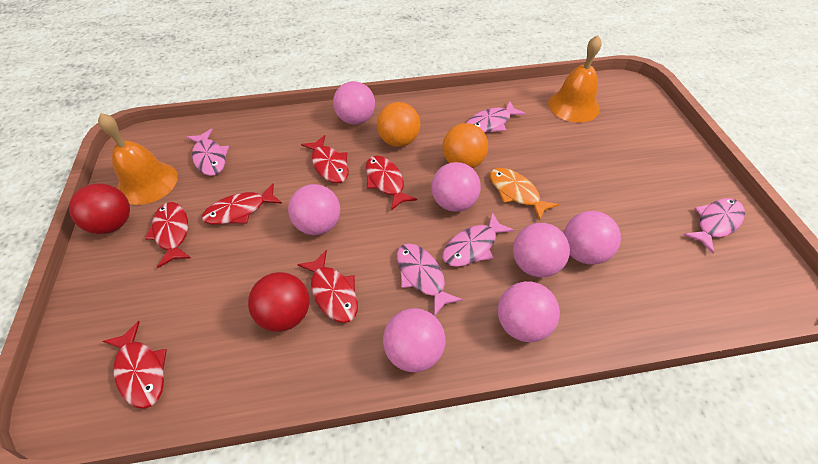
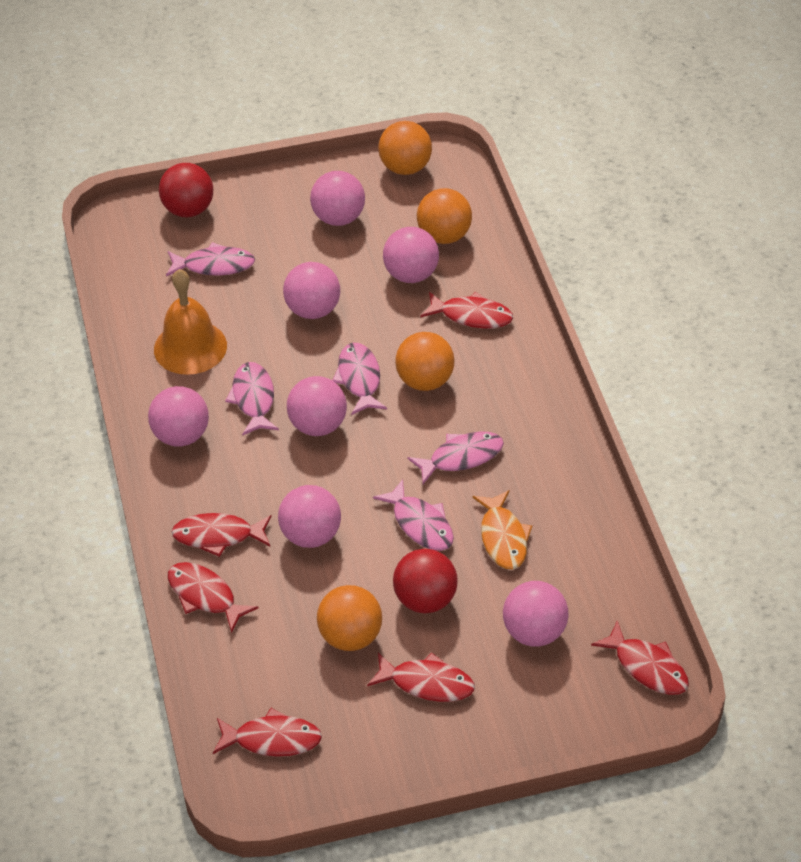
orange ball: 2 -> 4
orange bell: 2 -> 1

